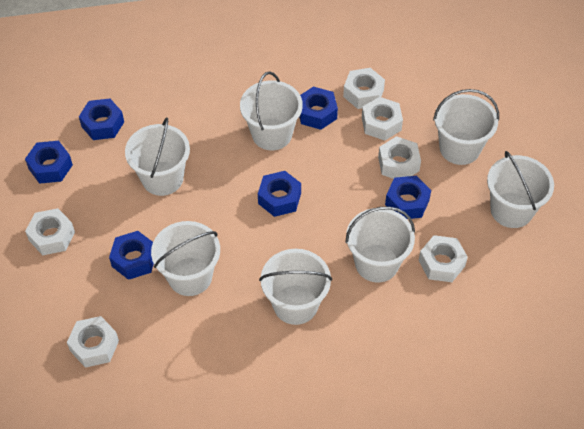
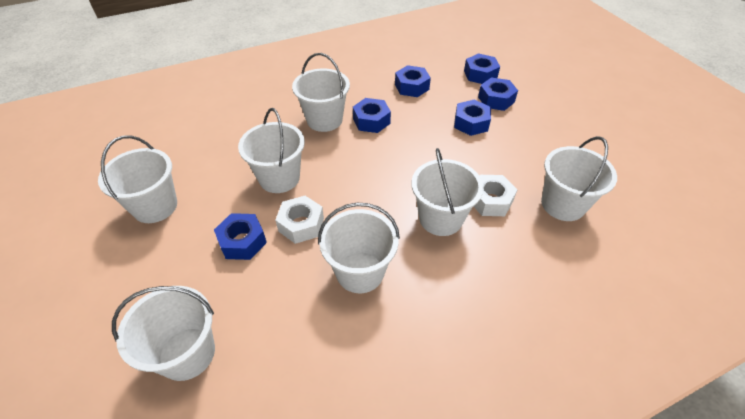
white nut: 6 -> 2

